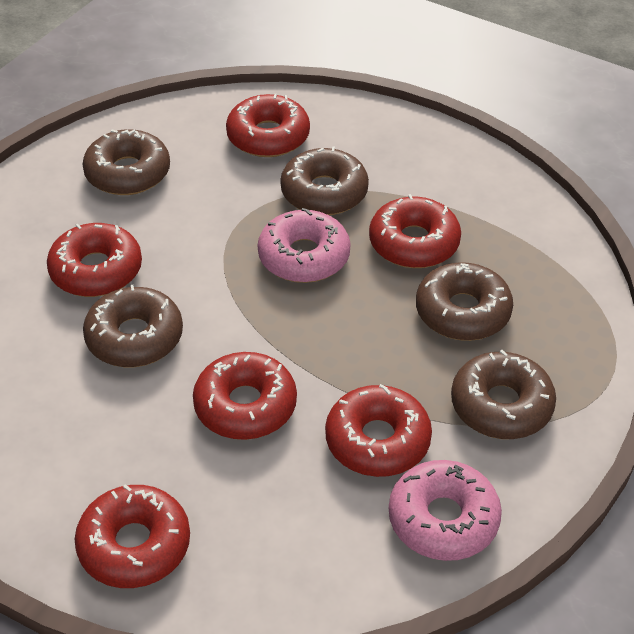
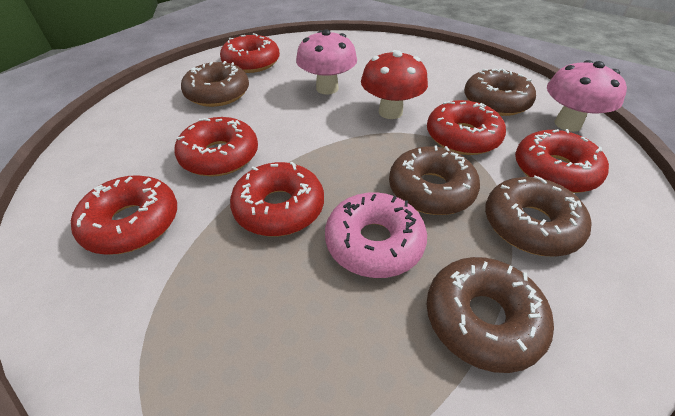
pink donut: 2 -> 1
pink mushroom: 0 -> 2
red mushroom: 0 -> 1

